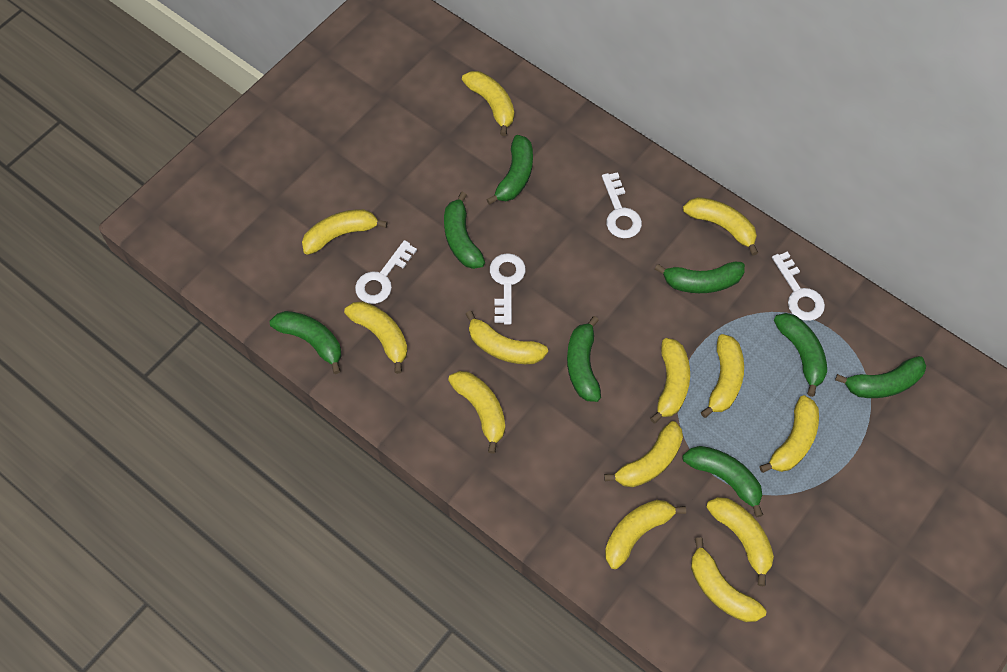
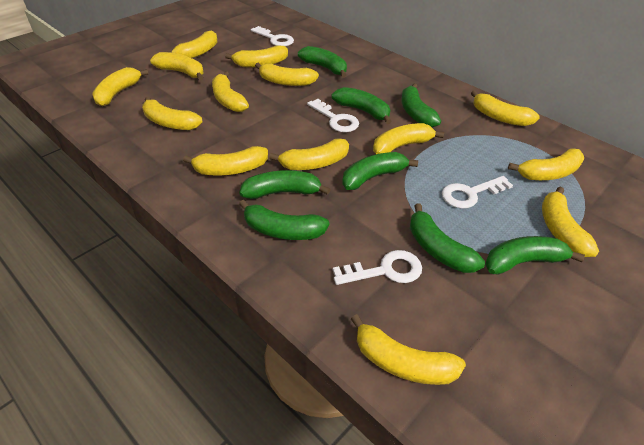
yellow banana: 13 -> 14

